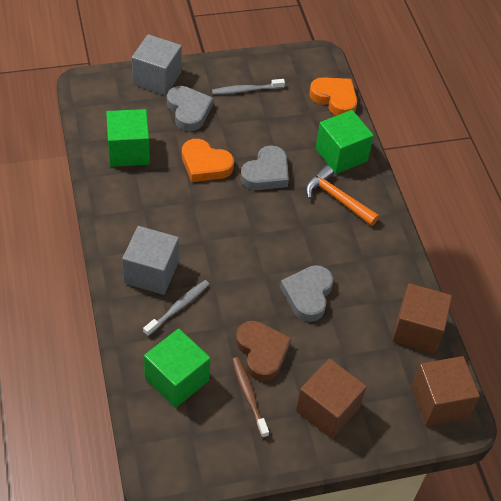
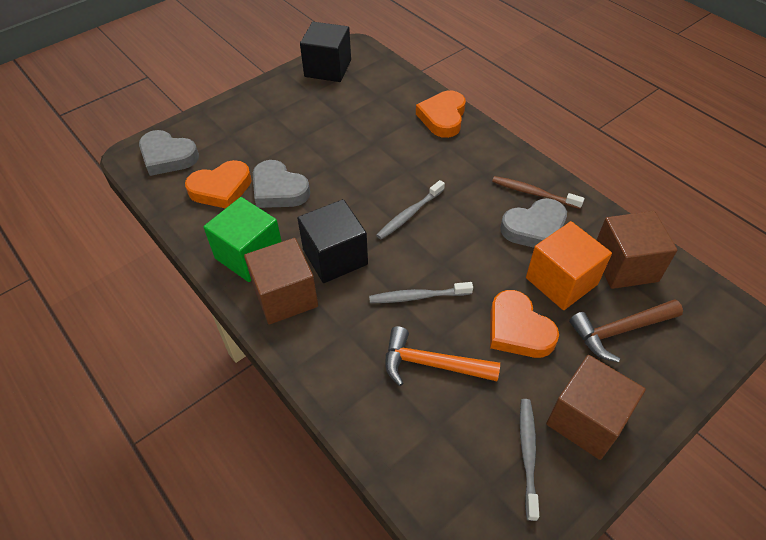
black cube: 0 -> 2
brown hammer: 0 -> 1
brown heart: 1 -> 0
green cube: 3 -> 1
grey cube: 2 -> 0
grey toothbrush: 2 -> 3
orange cube: 0 -> 1
orange heart: 2 -> 3

